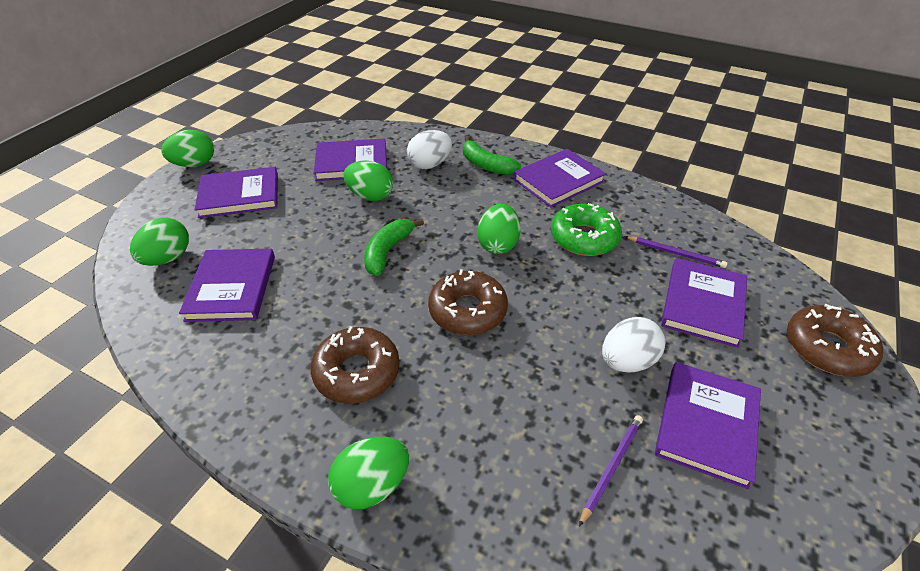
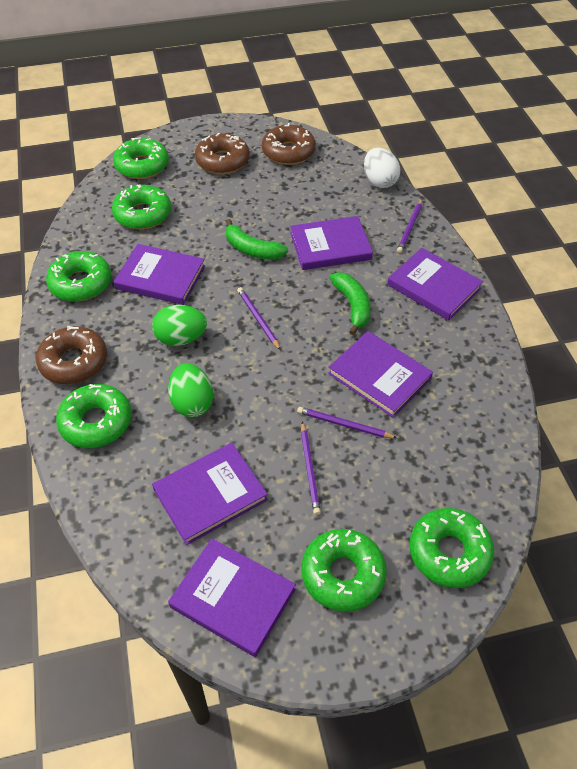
green donut: 1 -> 6
green egg: 5 -> 2
purple pencil: 2 -> 4
white egg: 2 -> 1

